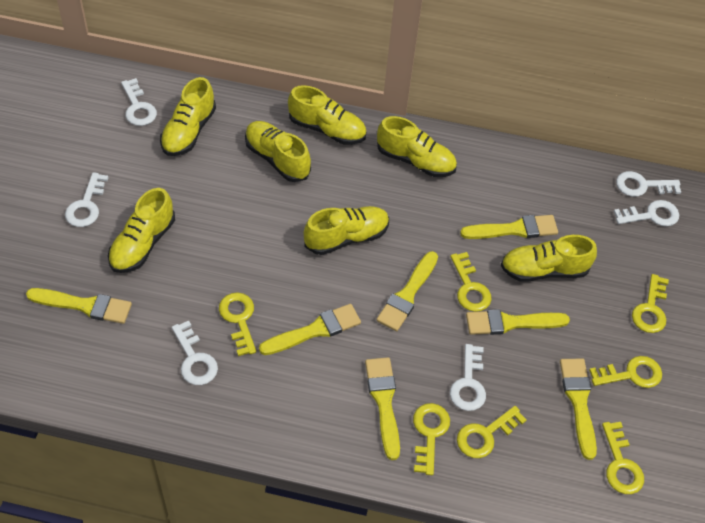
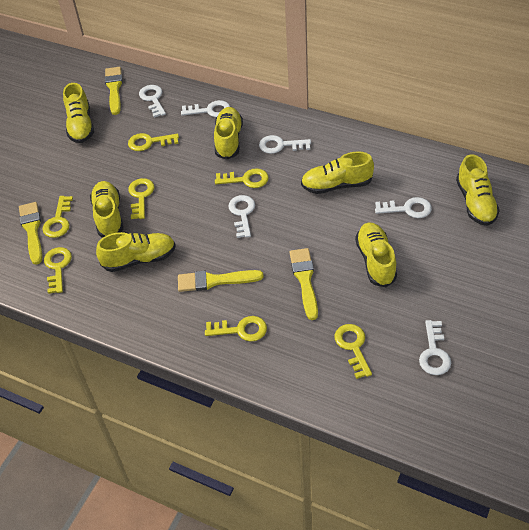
yellow brush: 7 -> 4

